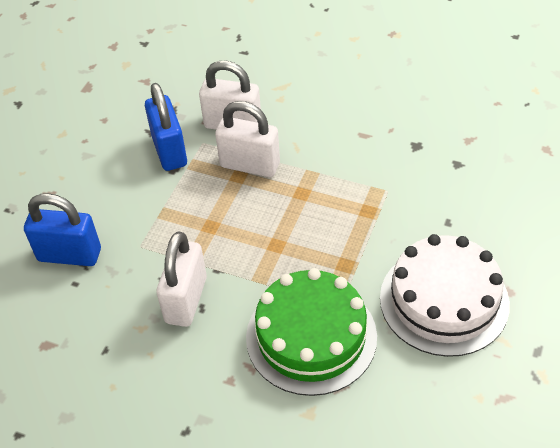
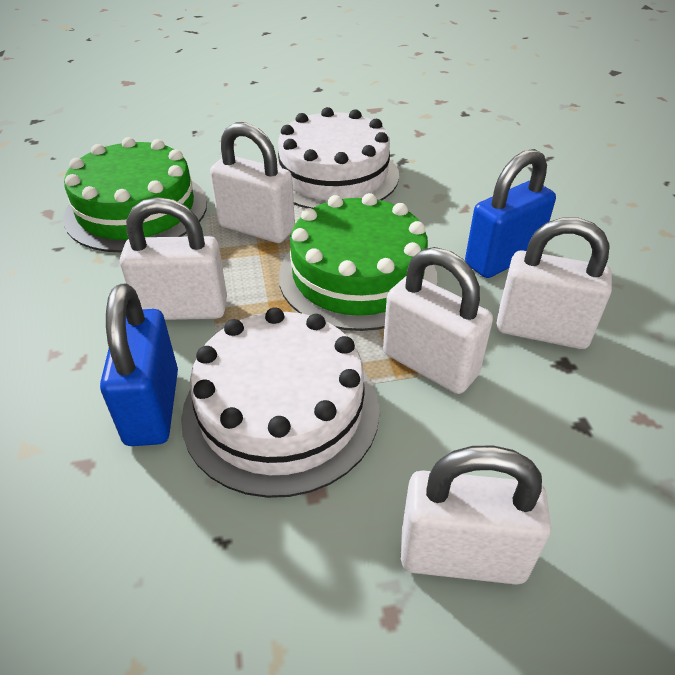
green cake: 1 -> 2
white cake: 1 -> 2
white padlock: 3 -> 5

